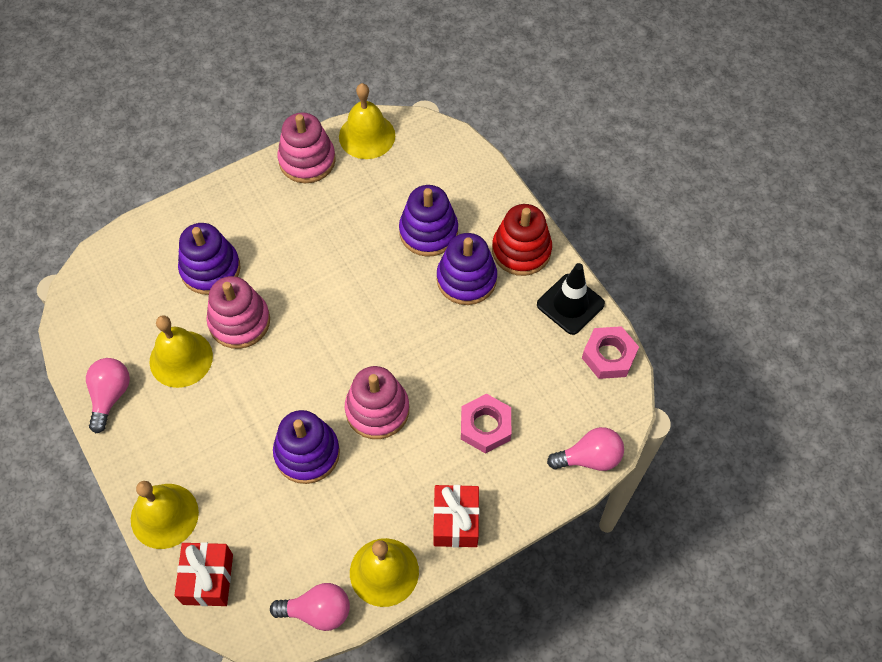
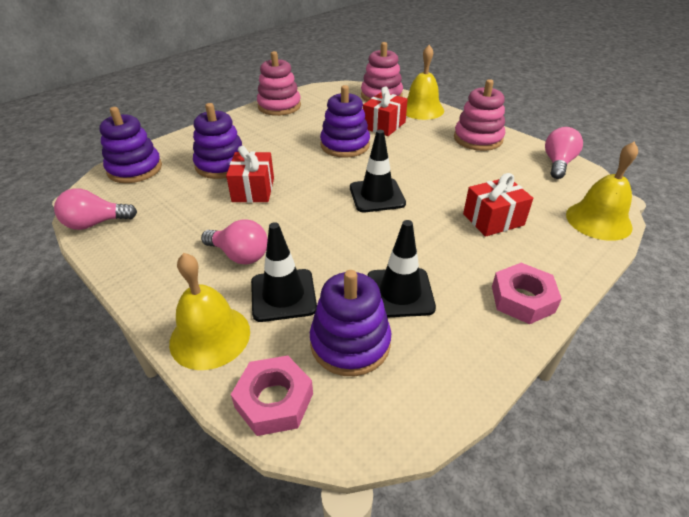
black traffic cone: 1 -> 3
red gift: 2 -> 3
red stacking toy: 1 -> 0
yellow bell: 4 -> 3

